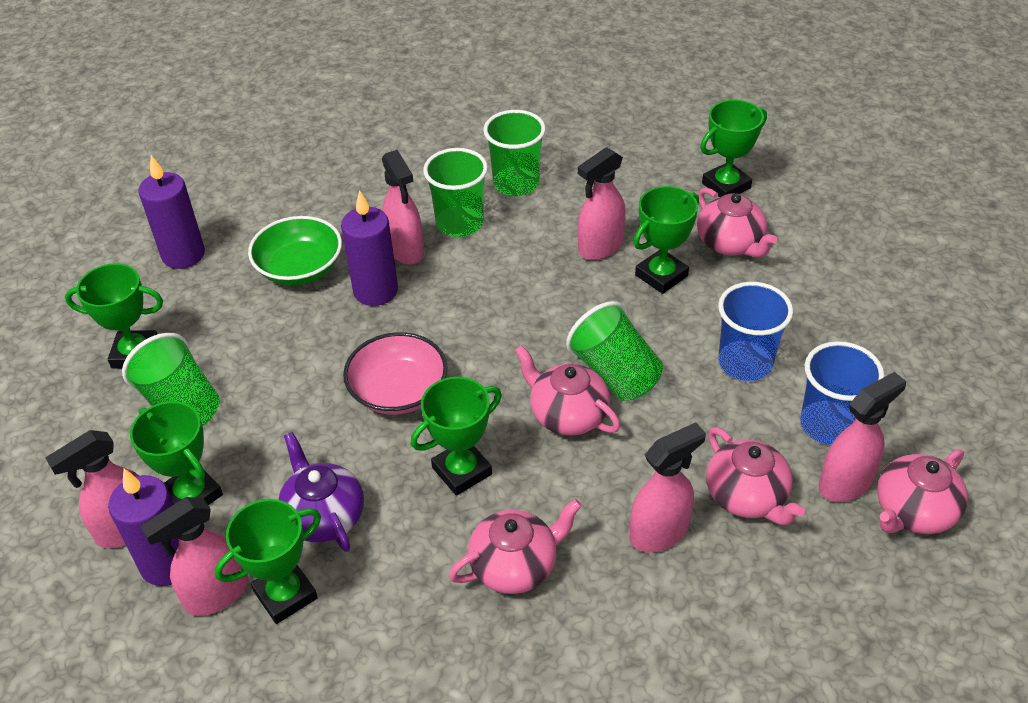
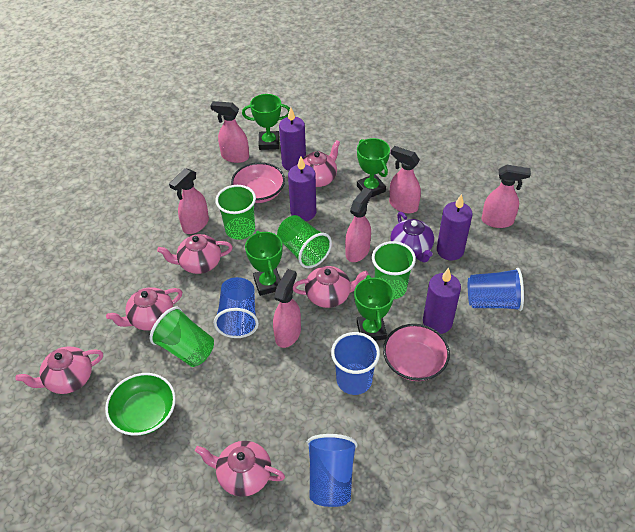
blue cup: 2 -> 4
green trophy: 6 -> 4
pink bowl: 1 -> 2
pink teapot: 5 -> 6
purple candle: 3 -> 4

